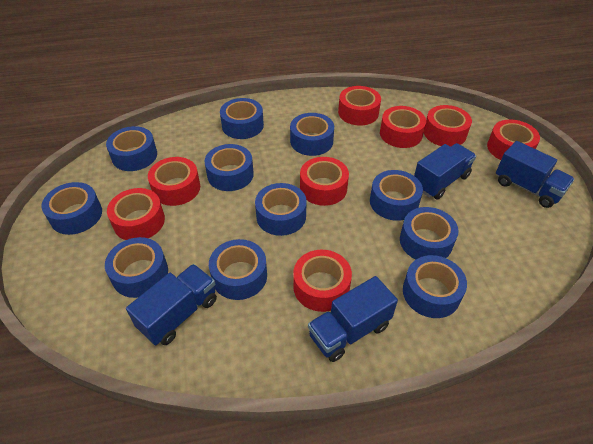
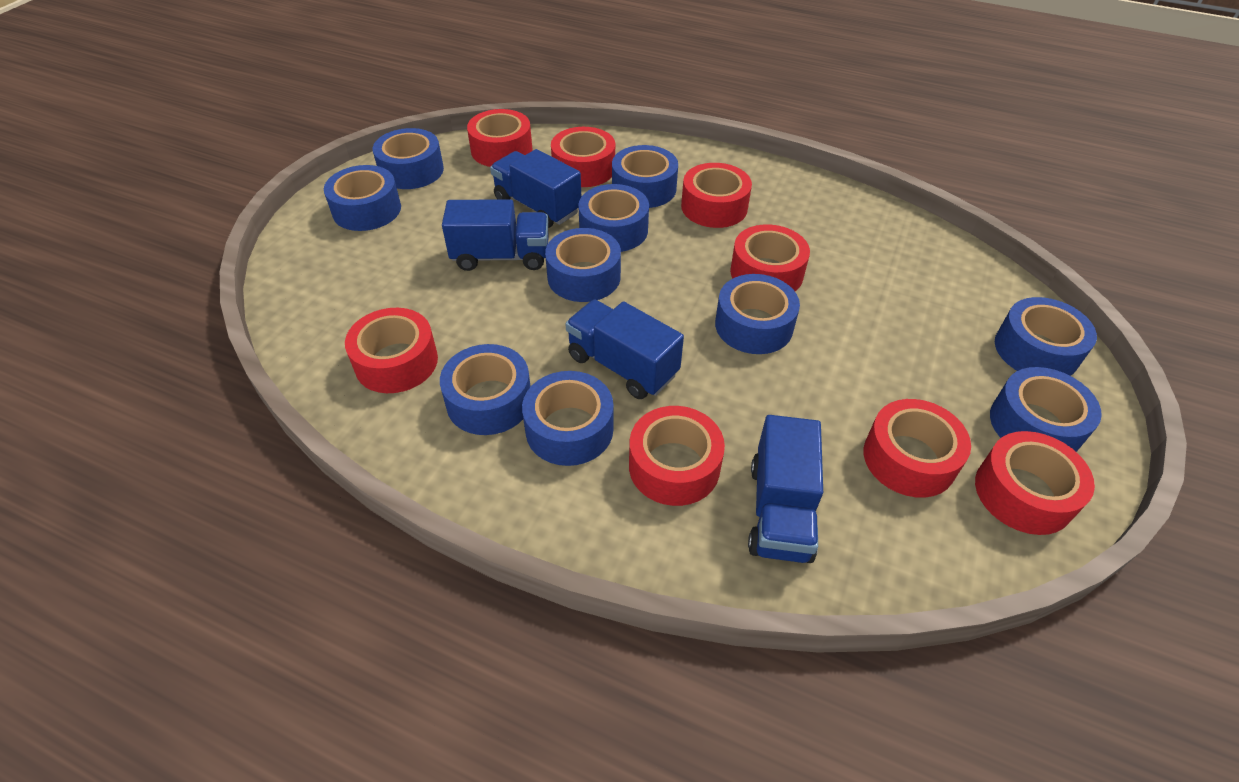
blue tape: 11 -> 10

